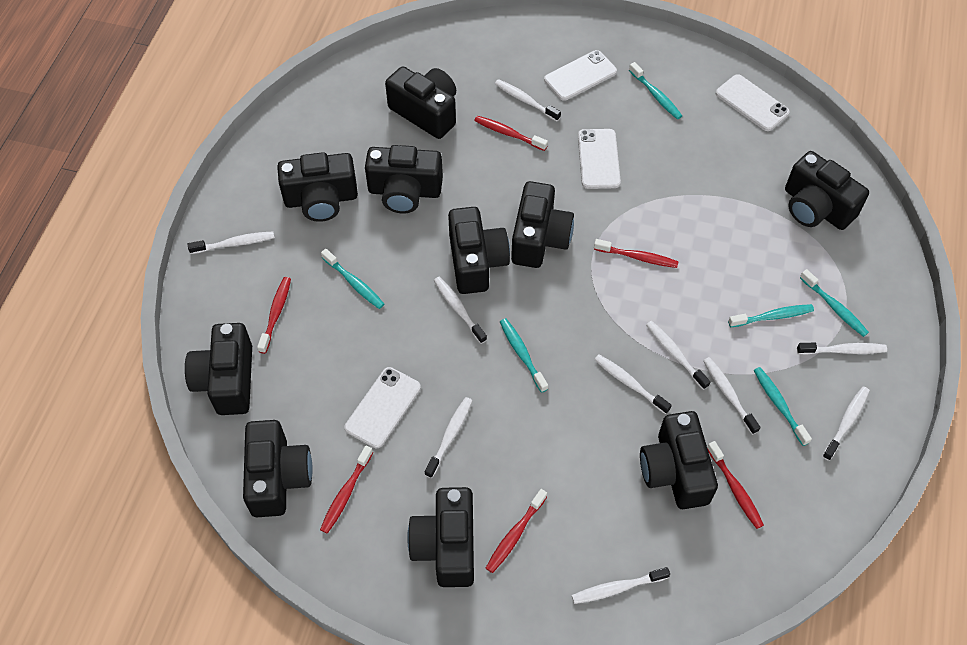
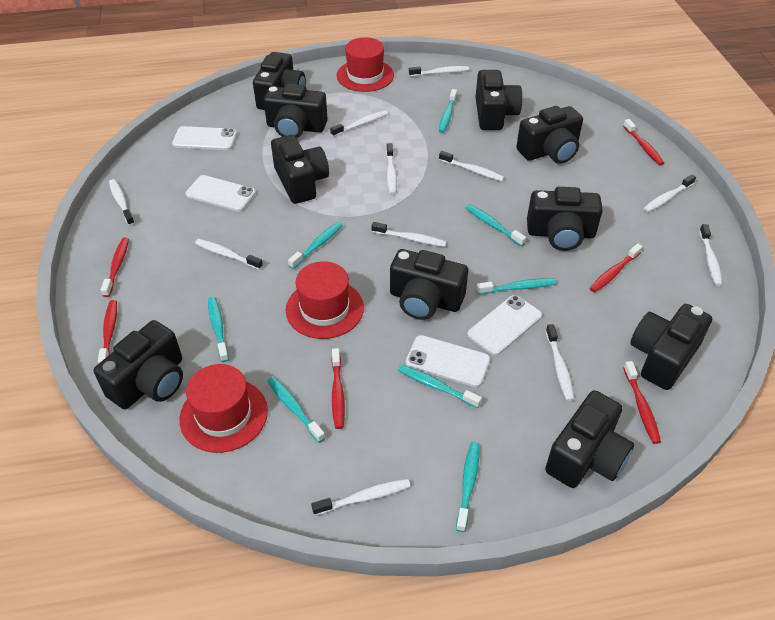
red hat: 0 -> 3
turquoise toothbrush: 6 -> 8
white toothbrush: 10 -> 11

